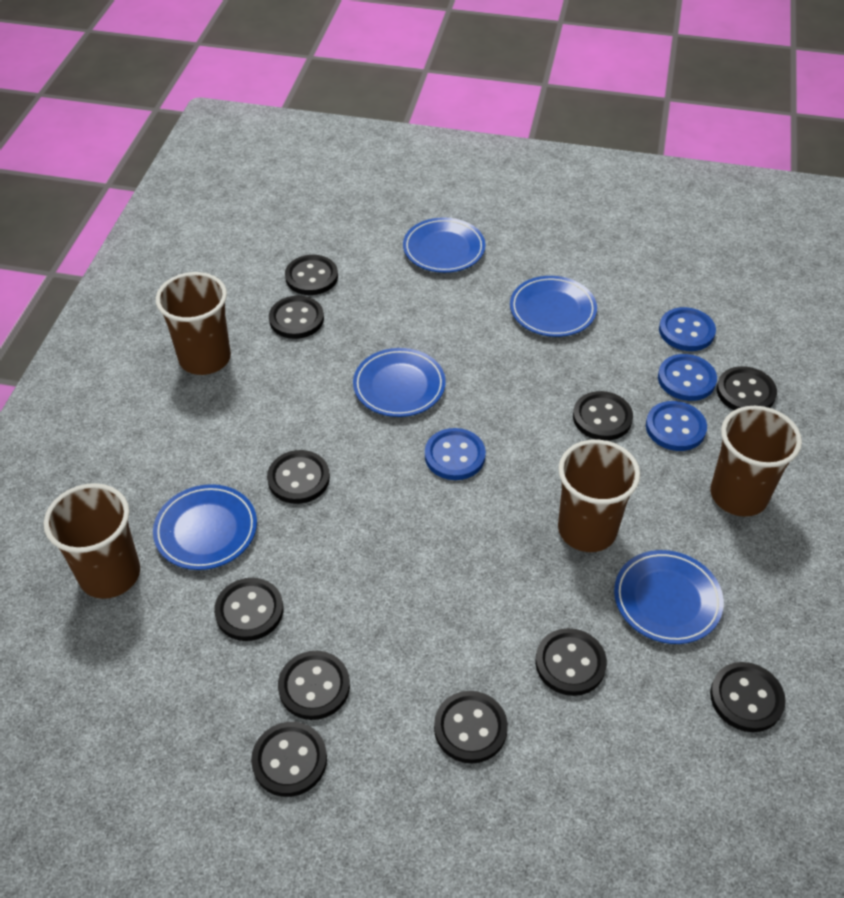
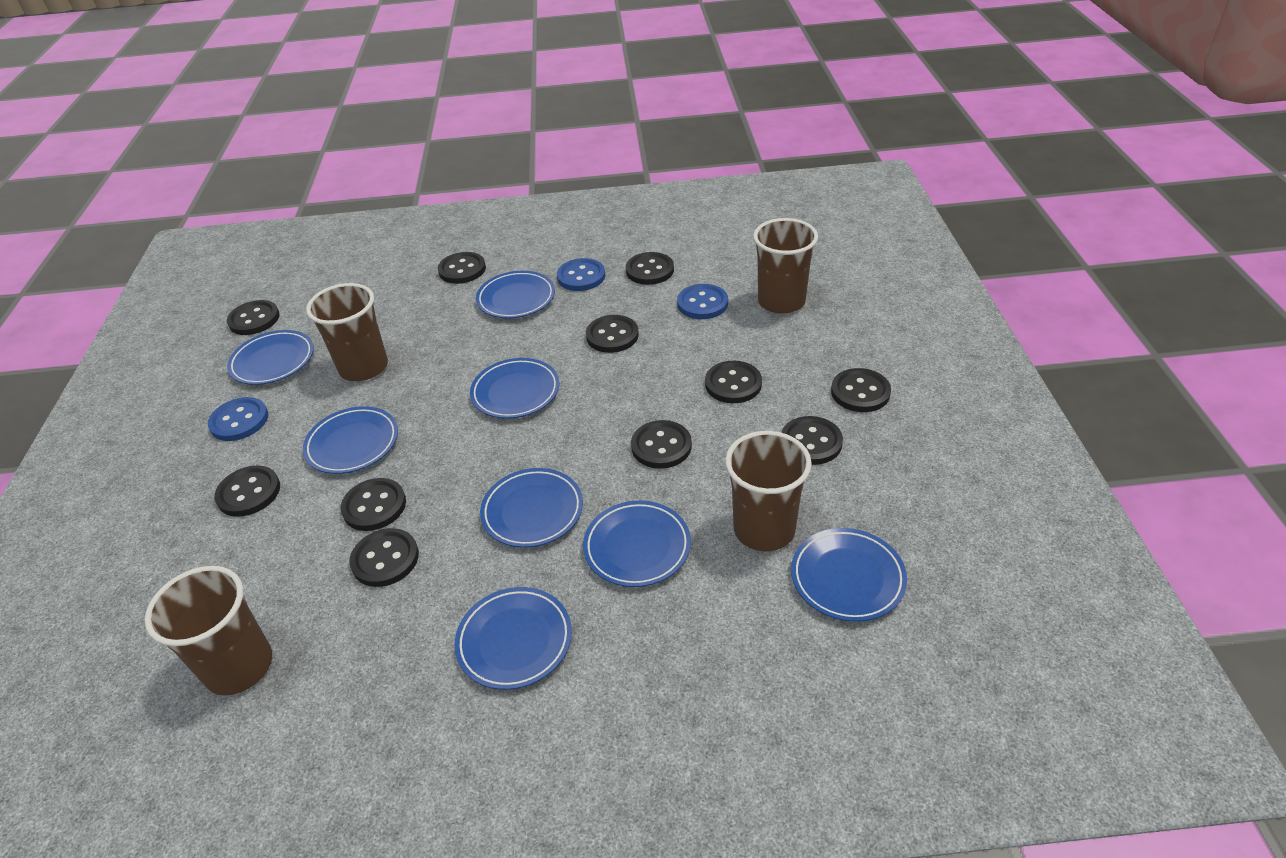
blue button: 4 -> 3
blue plate: 5 -> 8

